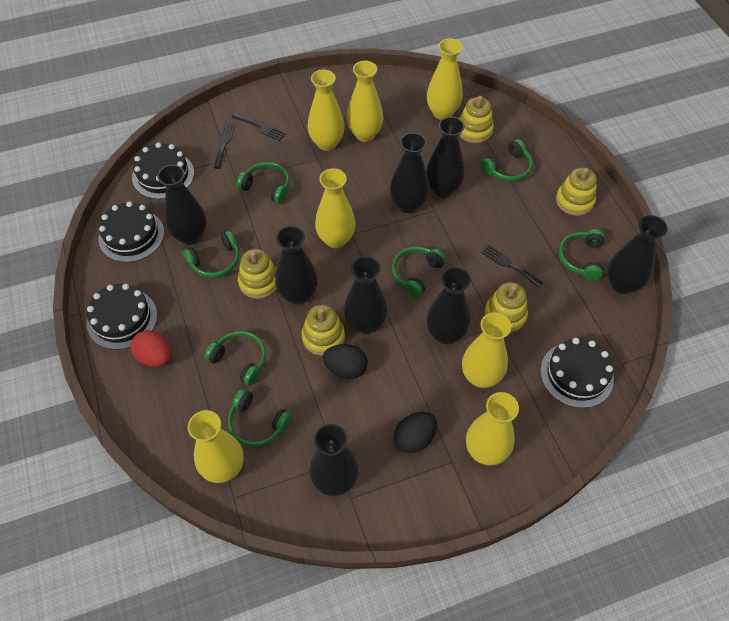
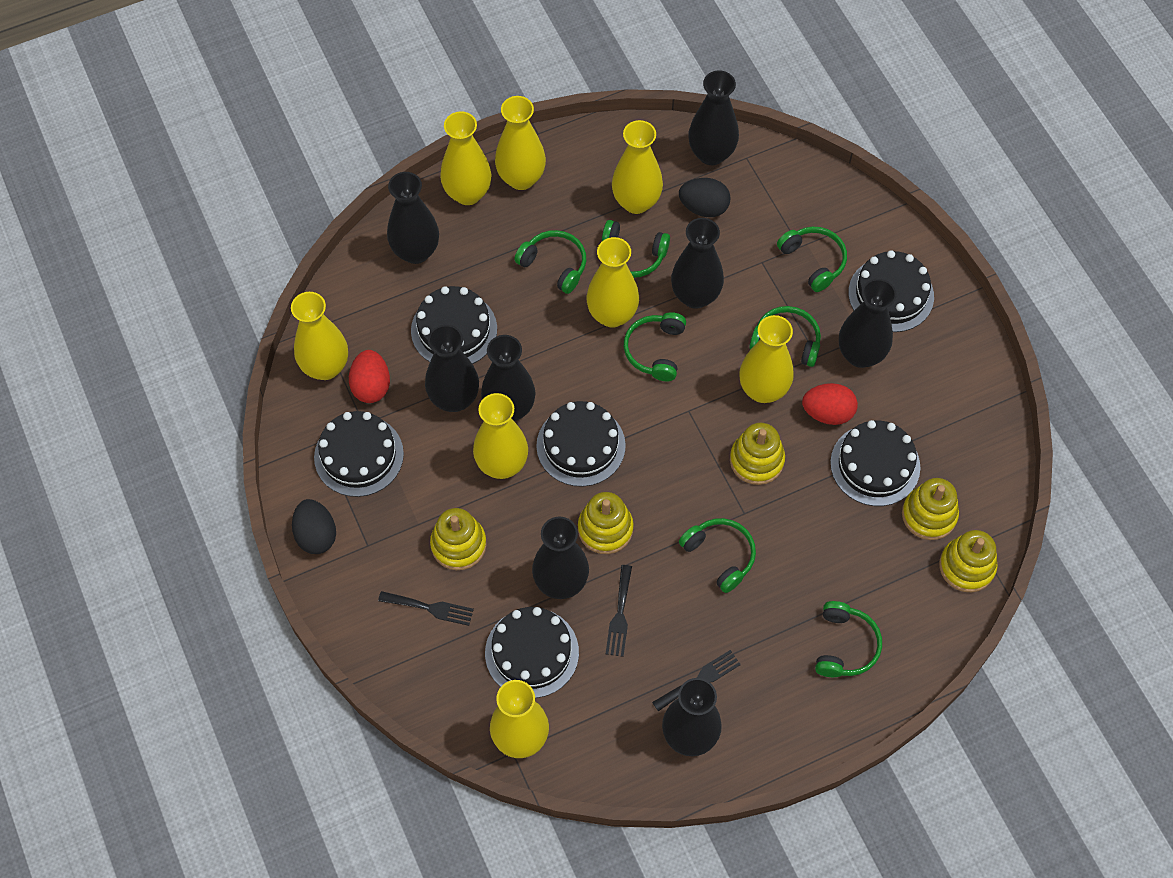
black cake: 4 -> 6
red egg: 1 -> 2
yellow vase: 7 -> 8

